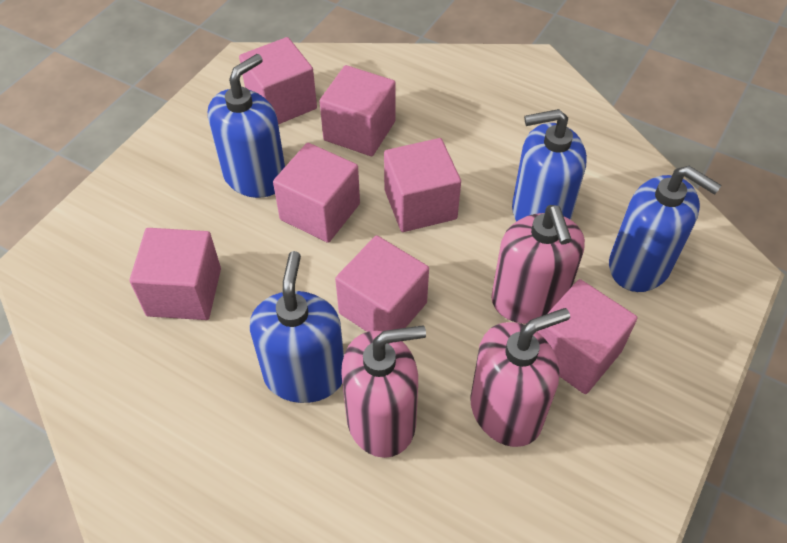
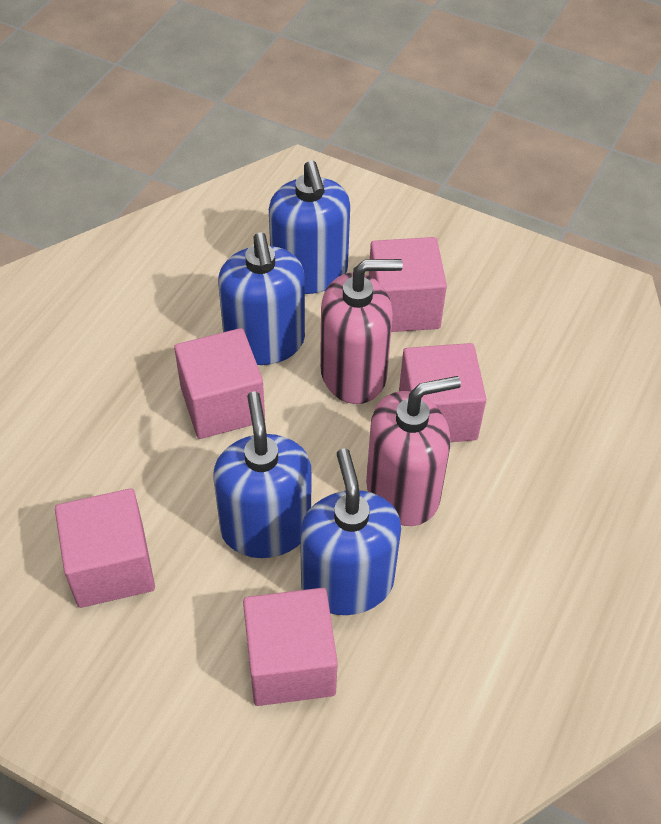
pink cube: 7 -> 5
pink soap dispenser: 3 -> 2

